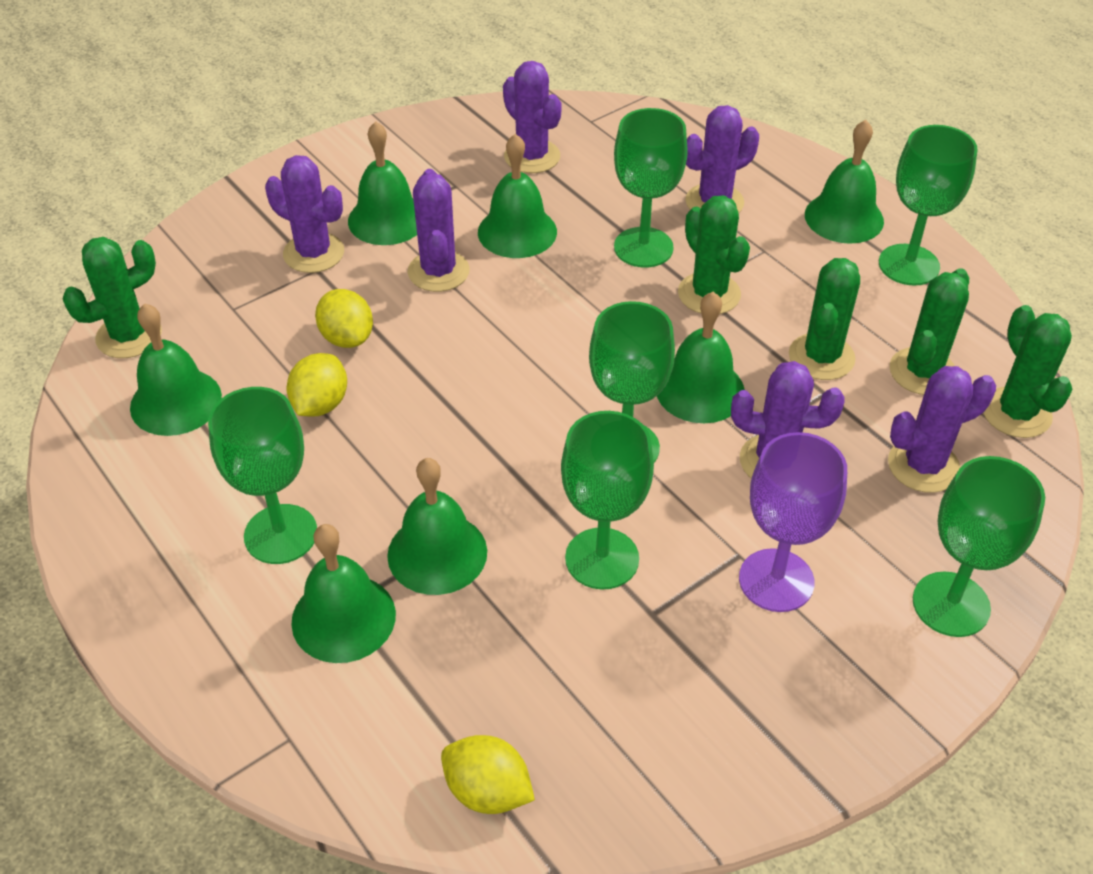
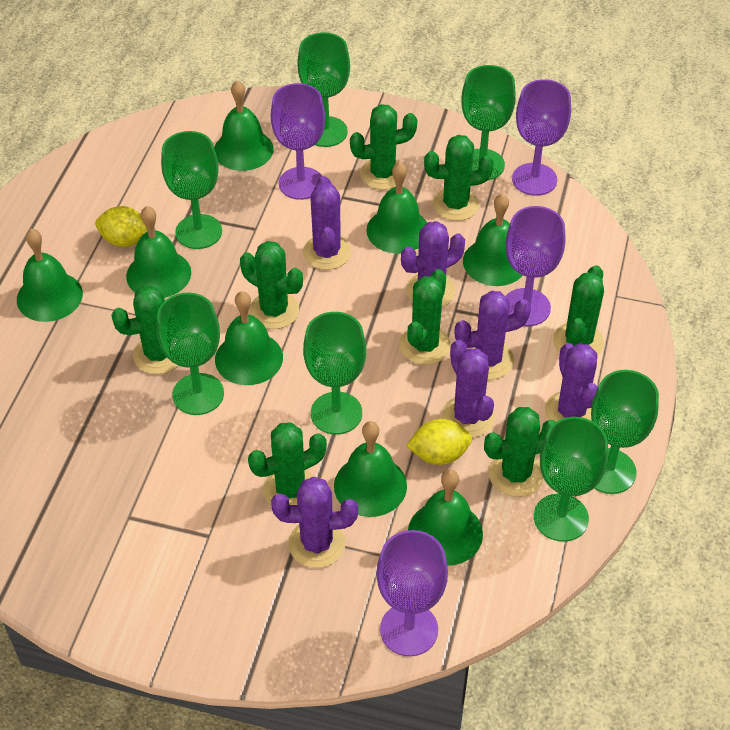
green bell: 7 -> 8
green cactus: 5 -> 8
green goblet: 6 -> 7
purple goblet: 1 -> 4
yellow lemon: 3 -> 2

